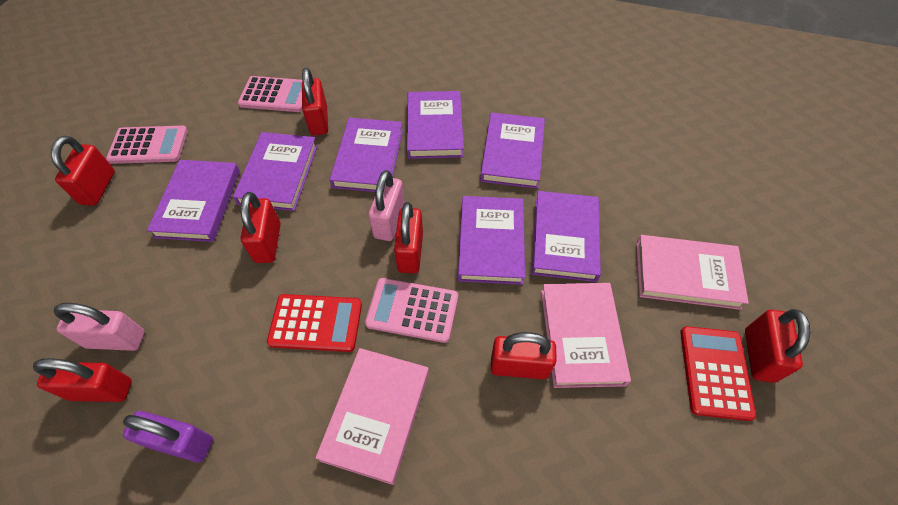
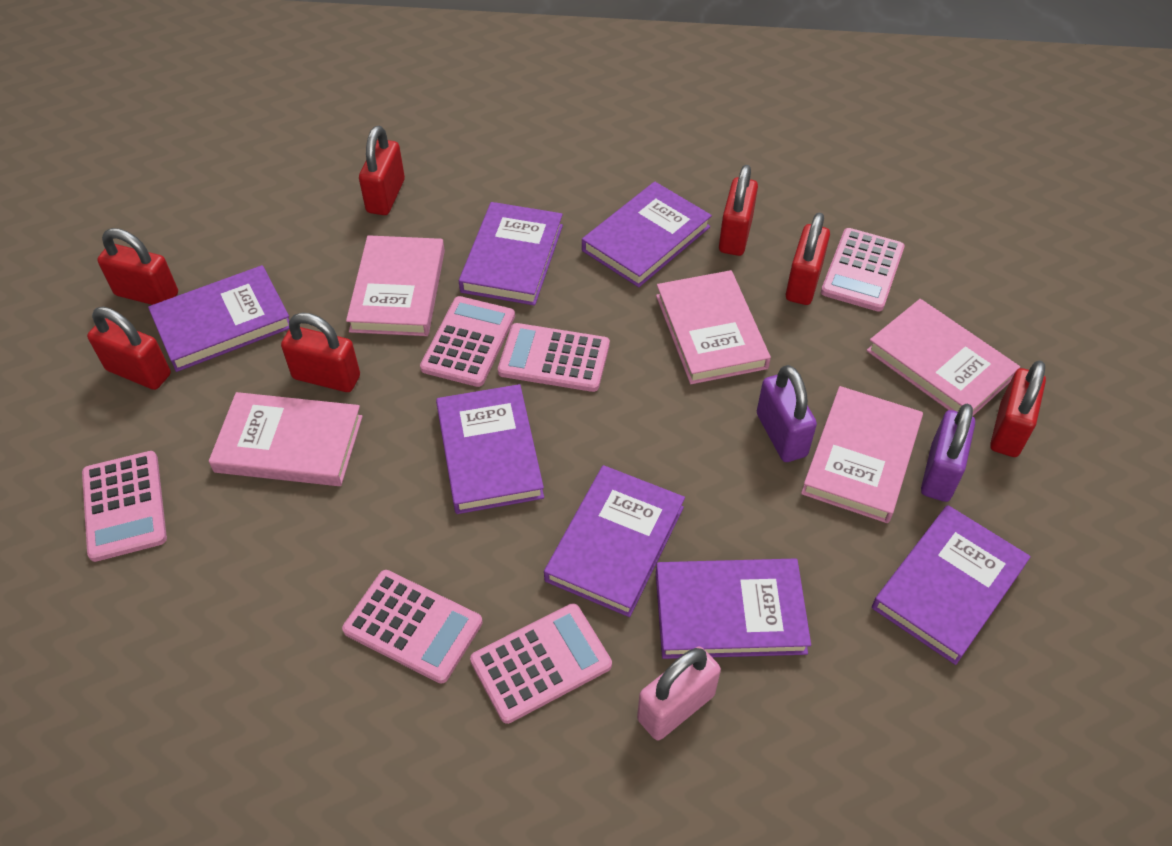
pink book: 3 -> 5
pink calculator: 3 -> 6
pink padlock: 2 -> 1
purple padlock: 1 -> 2
red calculator: 2 -> 0

